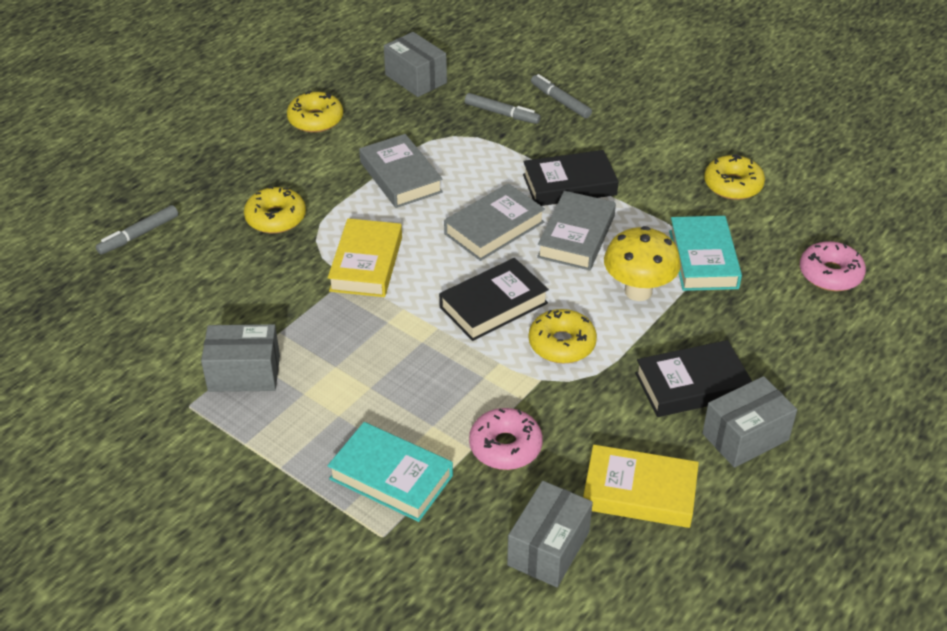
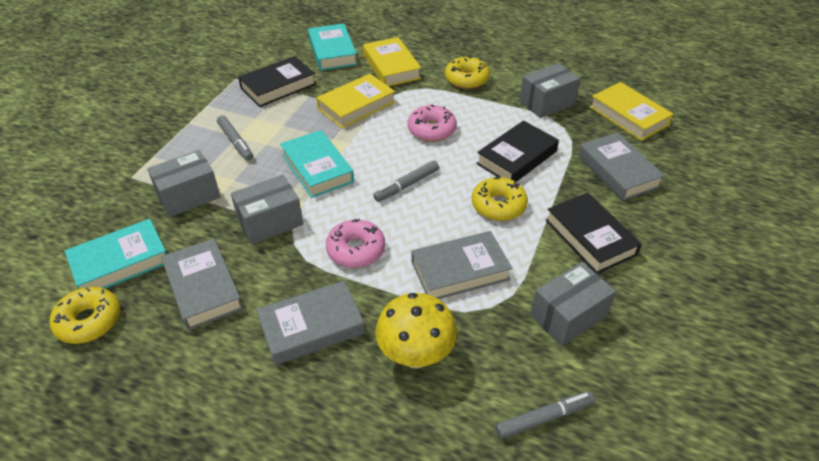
grey book: 3 -> 4
turquoise book: 2 -> 3
yellow book: 2 -> 3
yellow donut: 4 -> 3

